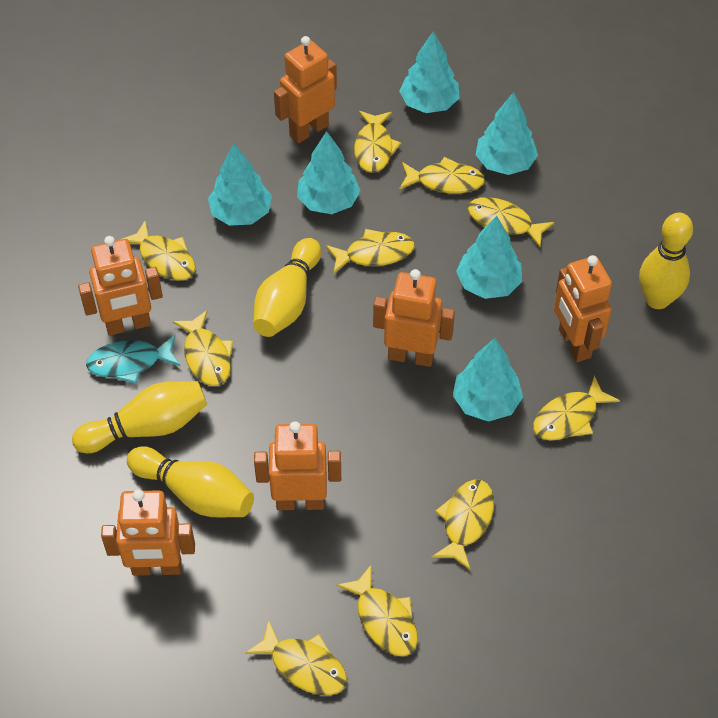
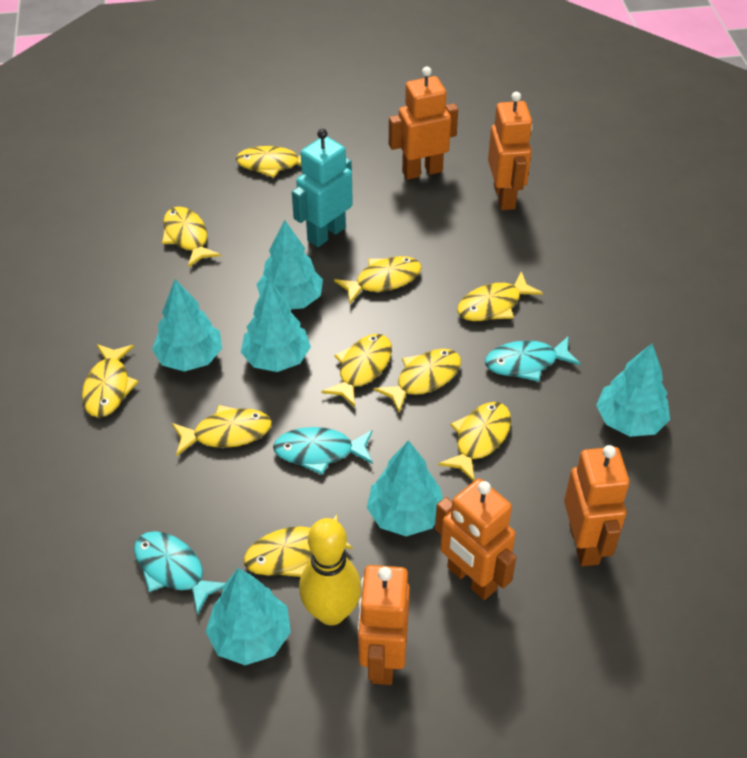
orange robot: 6 -> 5
turquoise fish: 1 -> 3
turquoise robot: 0 -> 1
yellow bowling pin: 4 -> 1

